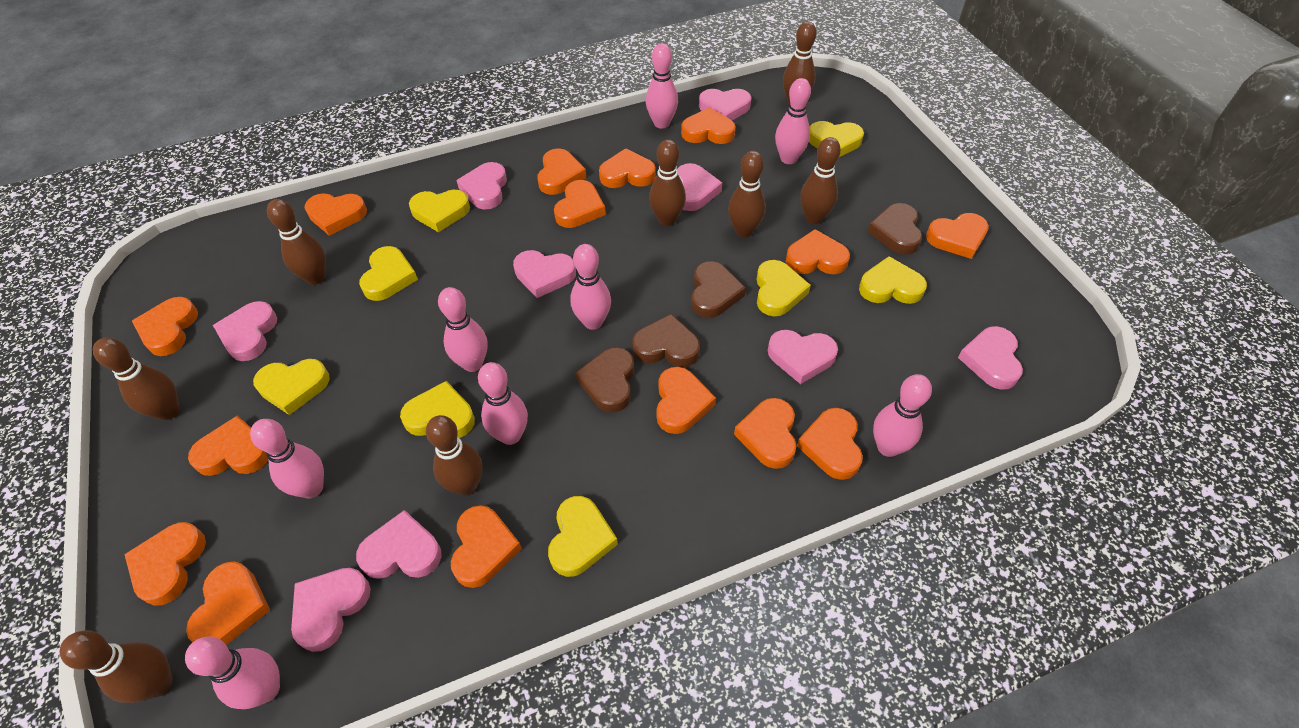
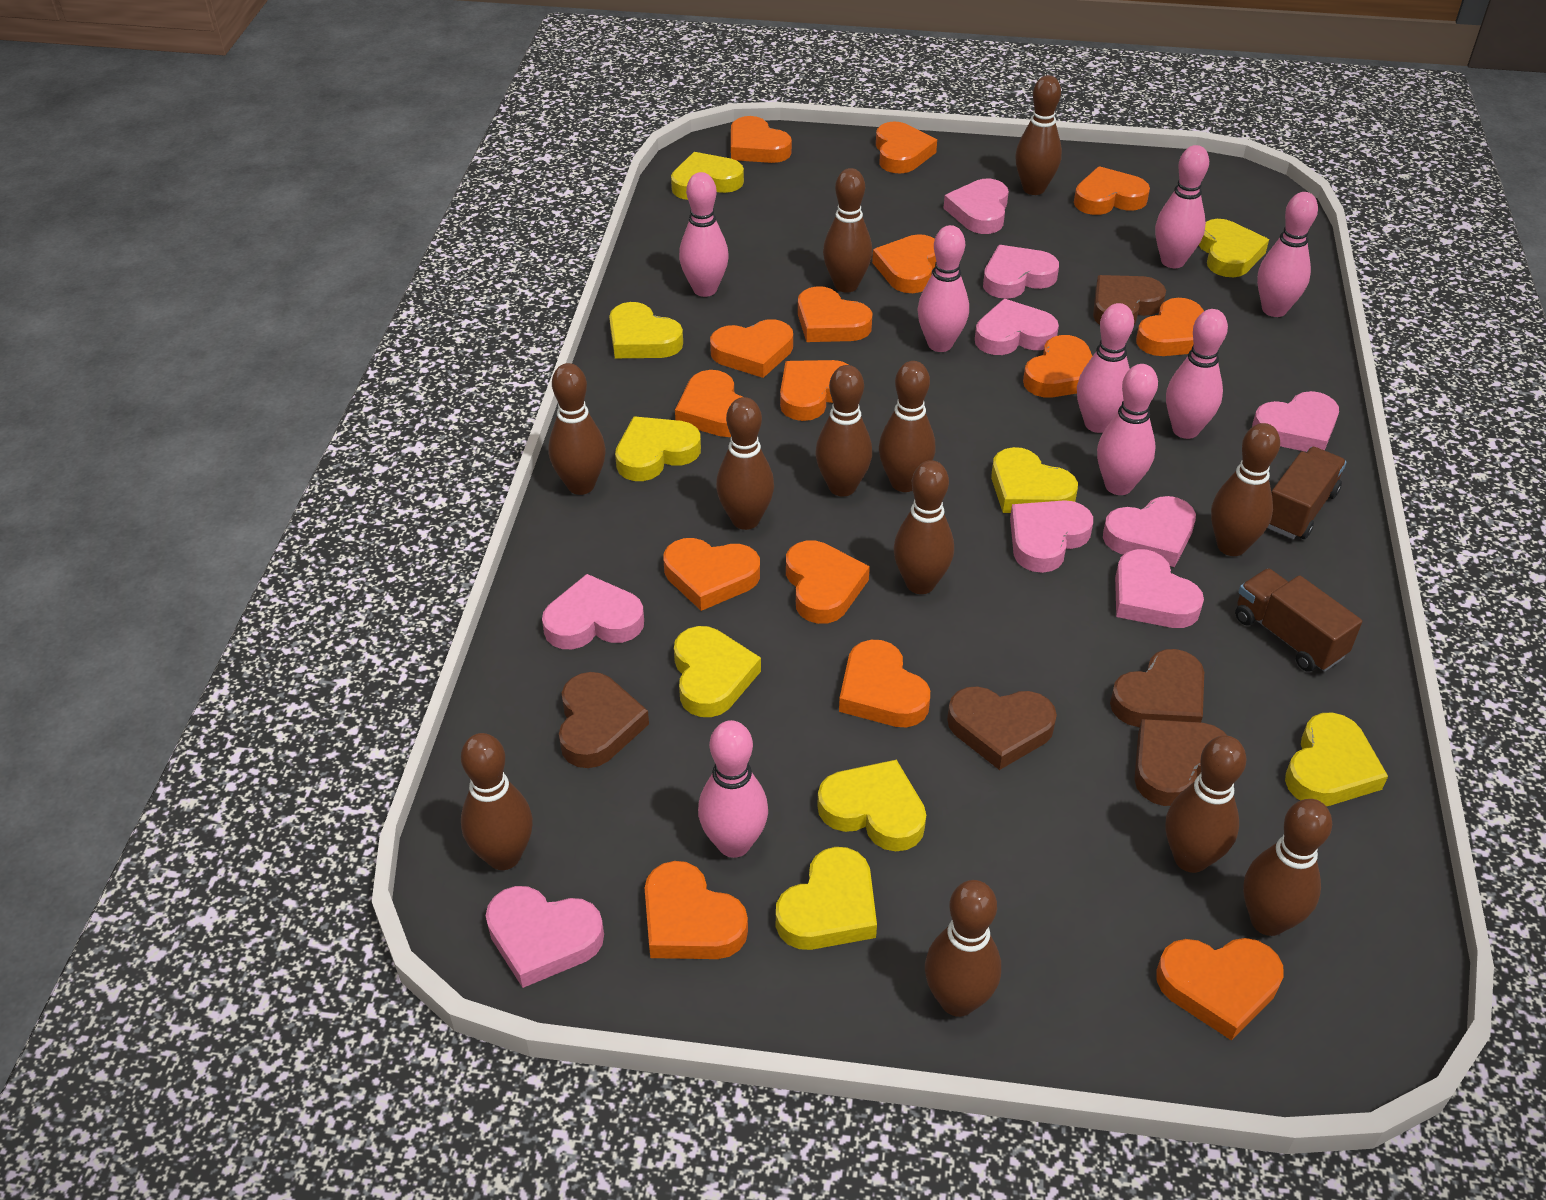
brown bowling pin: 8 -> 12
brown heart: 4 -> 5
brown truck: 0 -> 2
yellow heart: 8 -> 9

